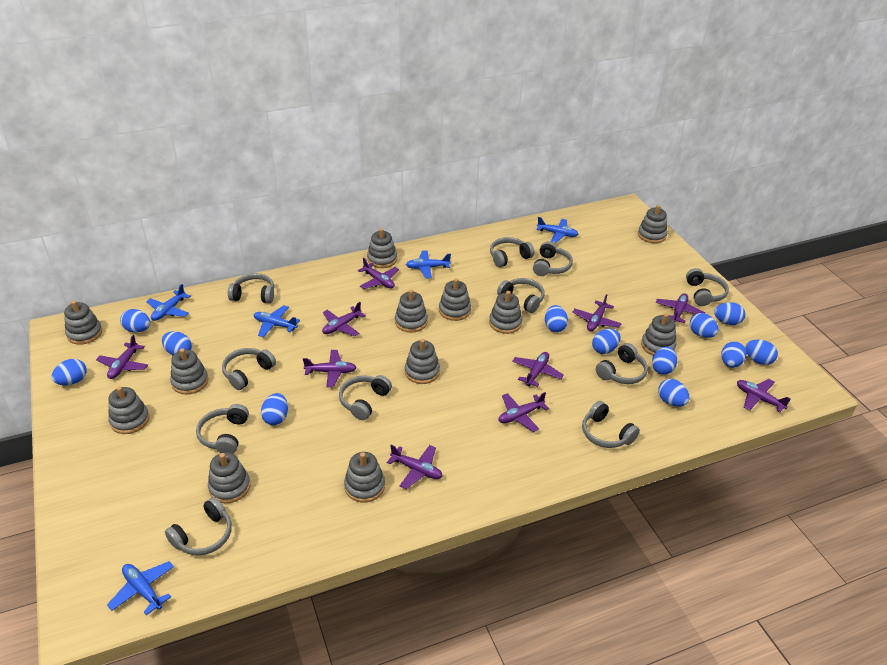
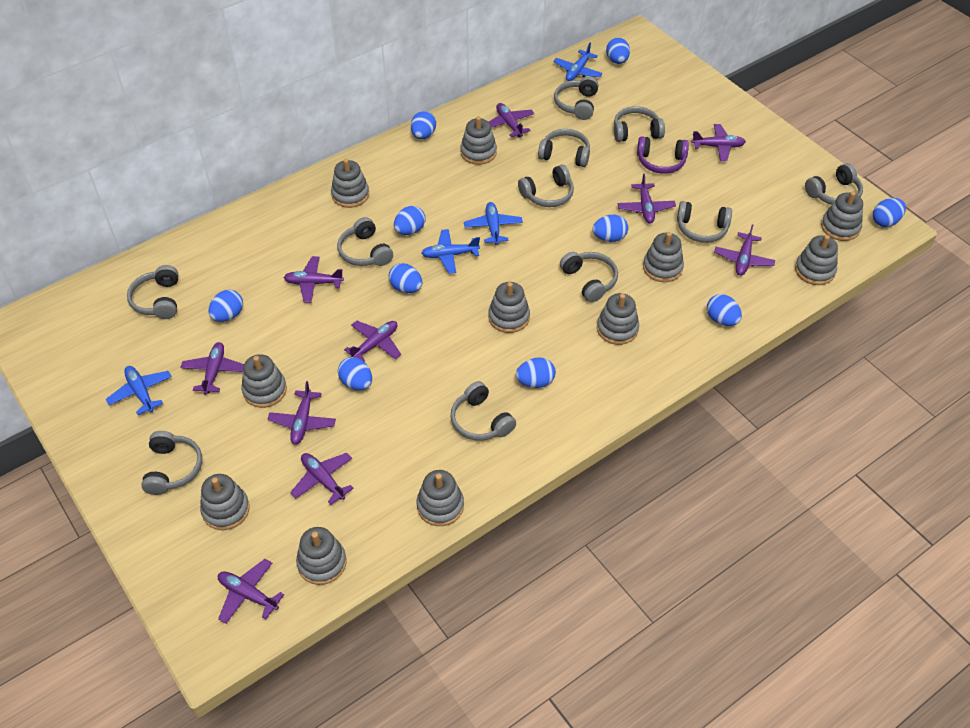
blue egg: 12 -> 10
blue plane: 5 -> 4
grey stacking toy: 12 -> 11
purple headphones: 0 -> 1

